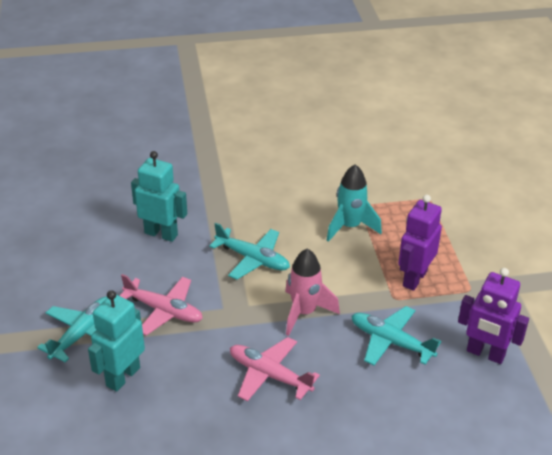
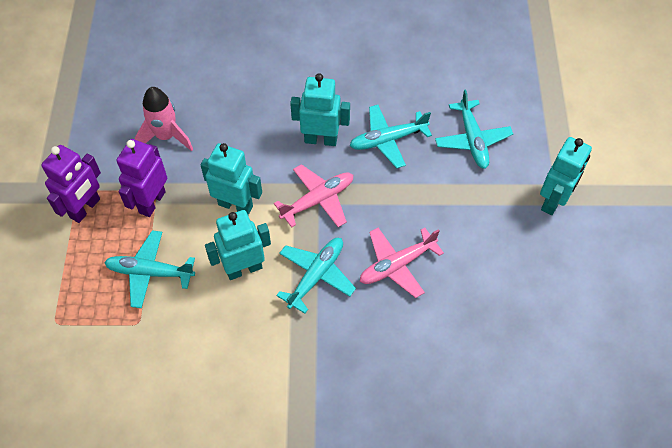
turquoise plane: 3 -> 4
turquoise robot: 2 -> 4
turquoise rocket: 1 -> 0

